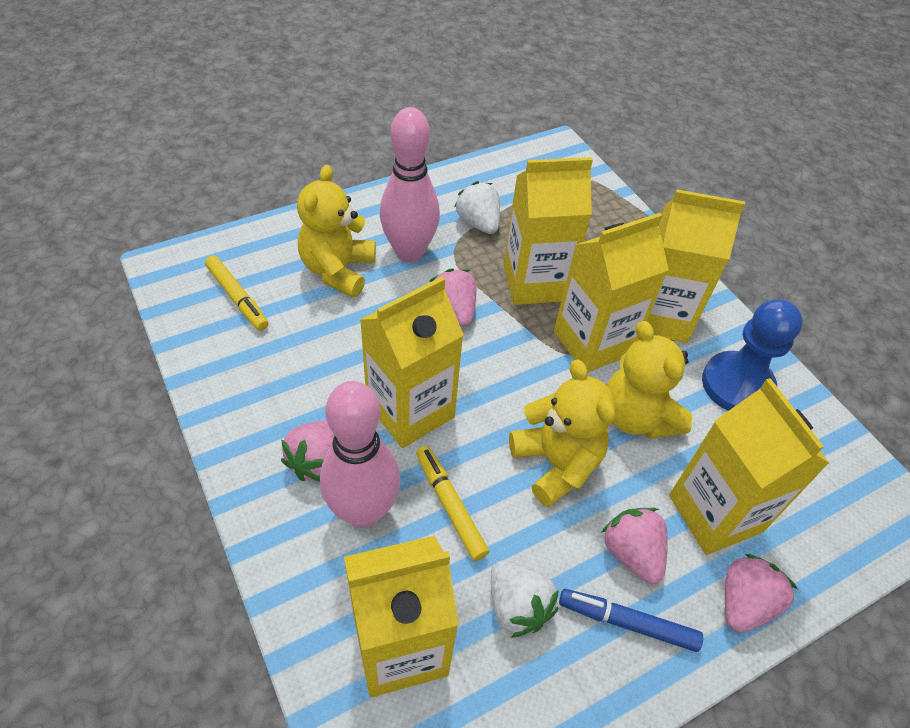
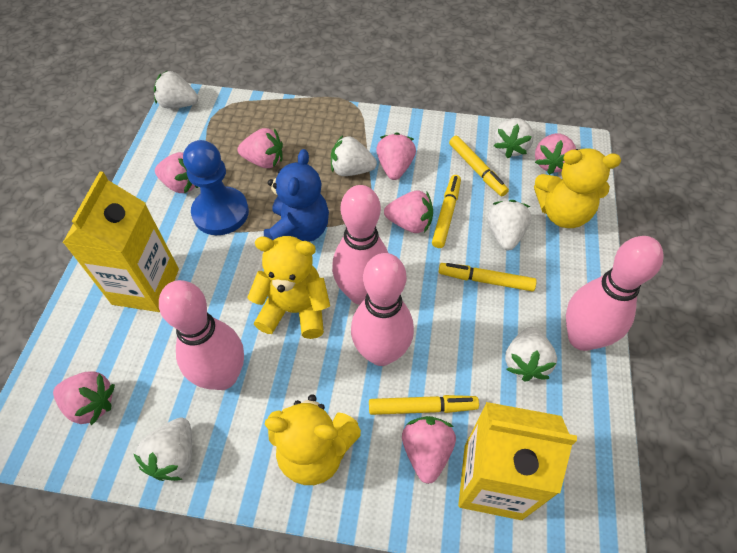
blue marker: 1 -> 0
blue teddy bear: 0 -> 1
pink bowling pin: 2 -> 4
pink strawberry: 4 -> 7
white strawberry: 2 -> 6
yellow carton: 6 -> 2
yellow marker: 2 -> 4

